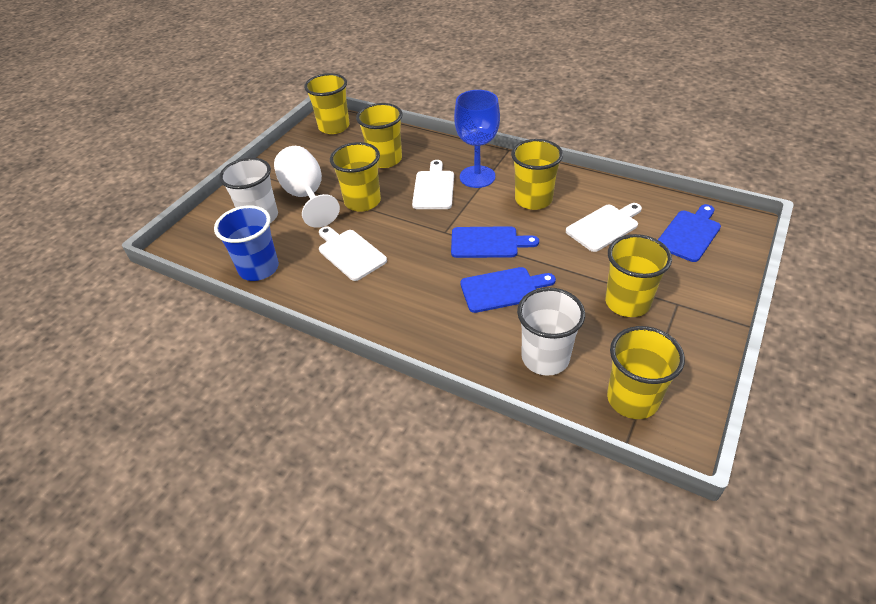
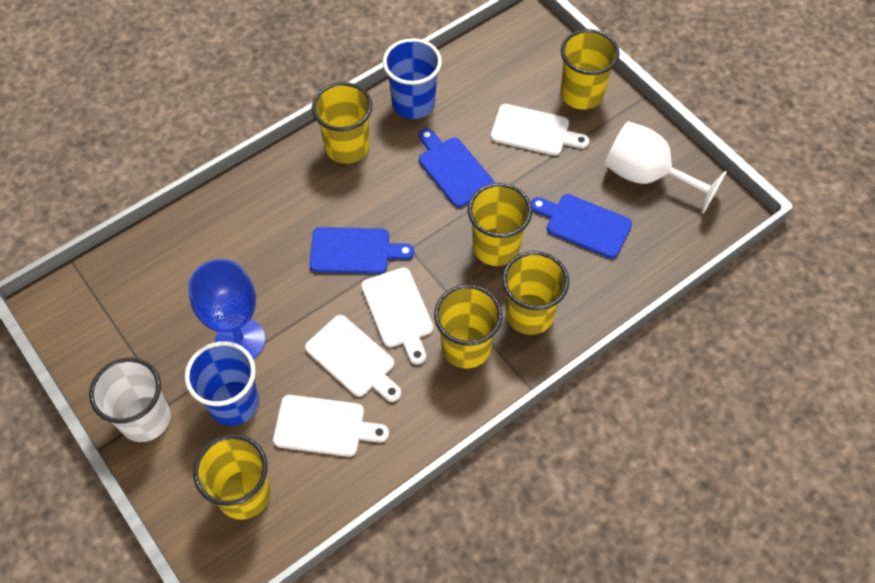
blue cup: 1 -> 2
white cup: 2 -> 1
white cutting board: 3 -> 4

